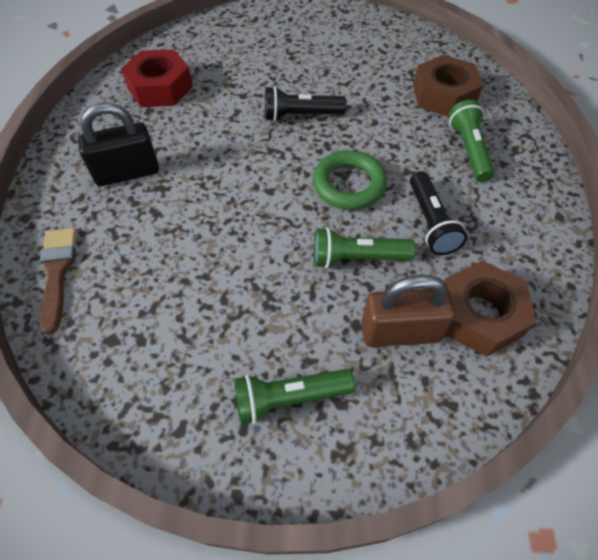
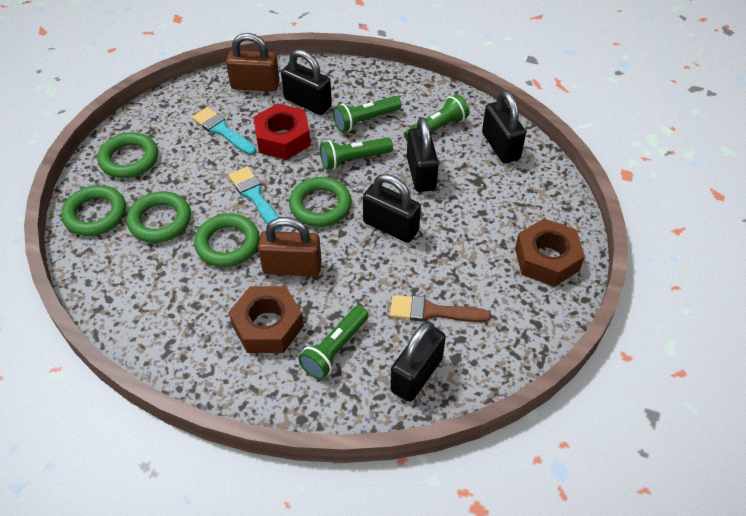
black flashlight: 2 -> 0
black padlock: 1 -> 5
brown padlock: 1 -> 2
green flashlight: 3 -> 4
green ring: 1 -> 5
turquoise brush: 0 -> 2

